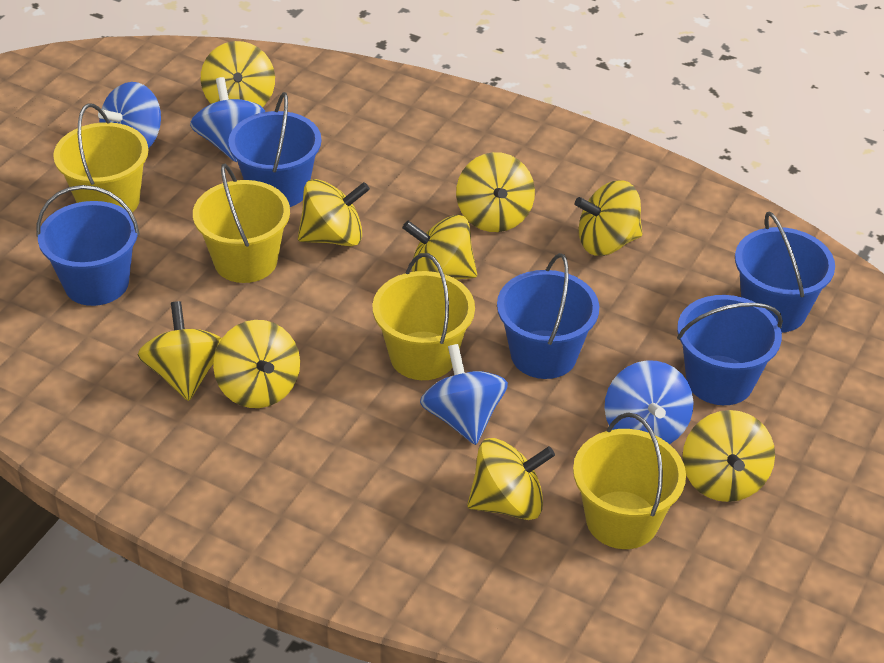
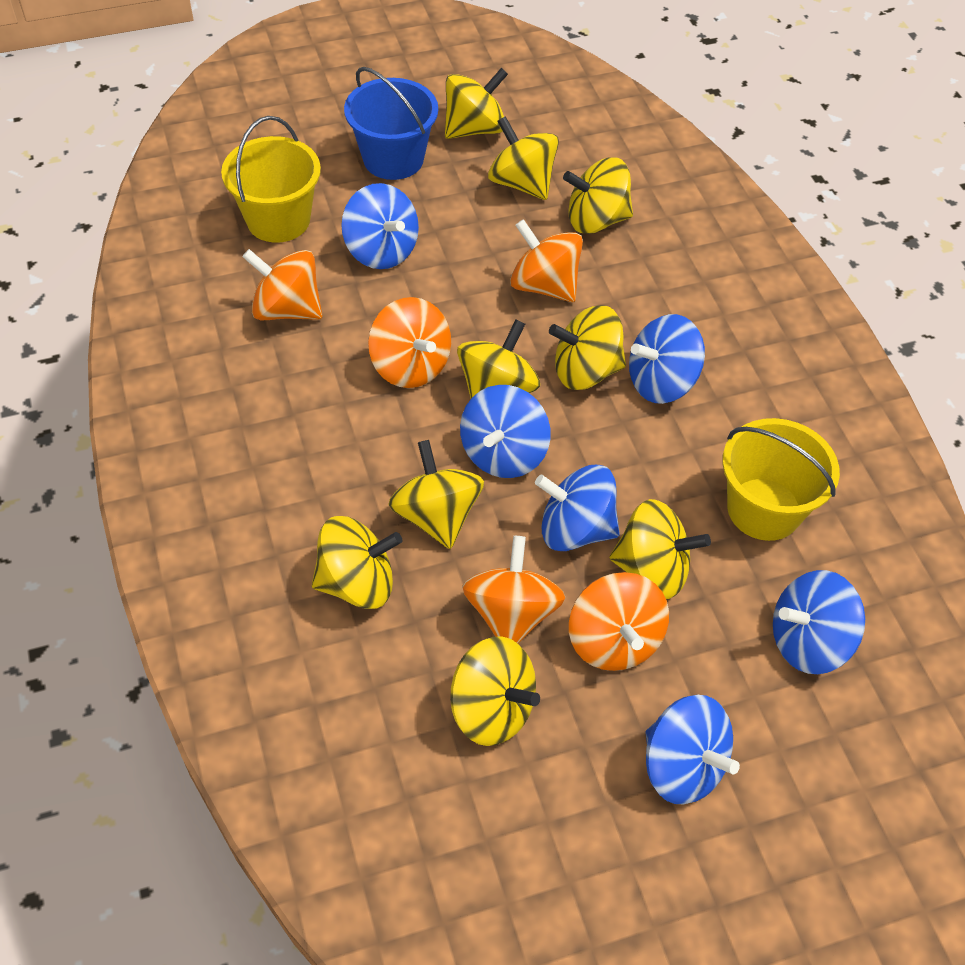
blue bucket: 5 -> 1
blue spinning top: 4 -> 6
orange spinning top: 0 -> 5
yellow bucket: 4 -> 2

